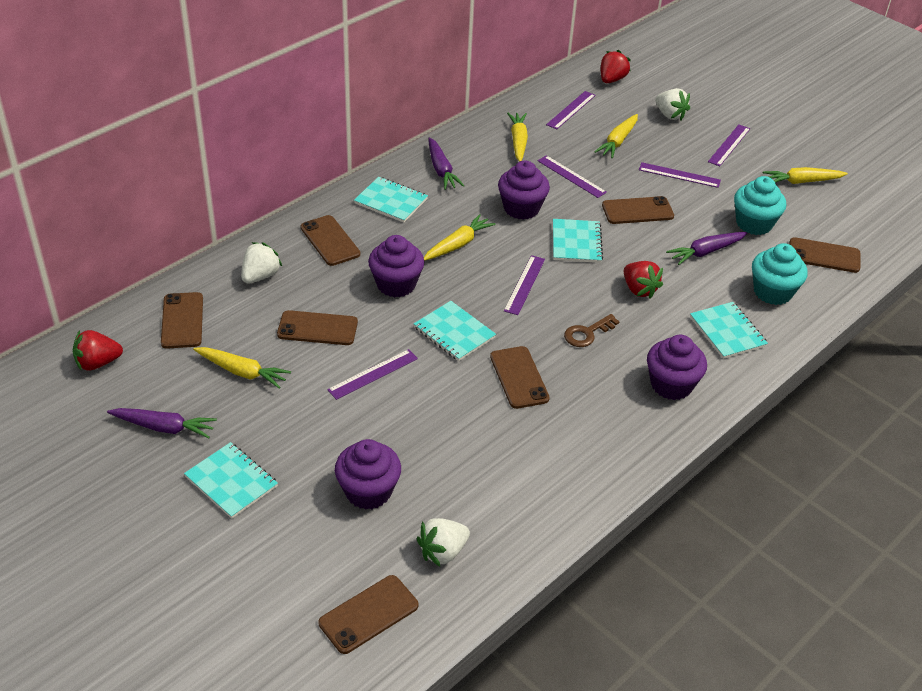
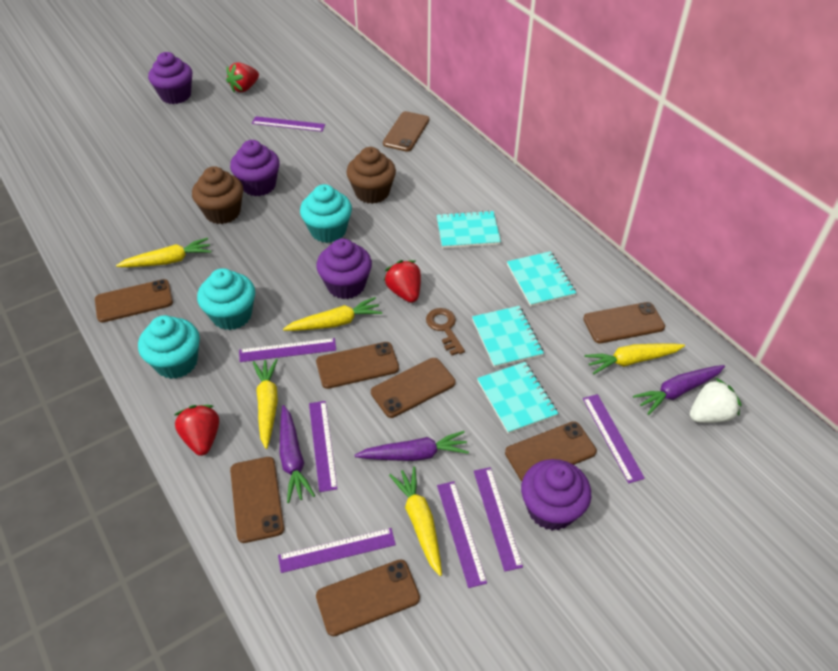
brown cupcake: 0 -> 2
brown phone: 7 -> 8
purple ruler: 6 -> 7
turquoise cupcake: 2 -> 3
turquoise notebook: 5 -> 4
white strawberry: 3 -> 1

